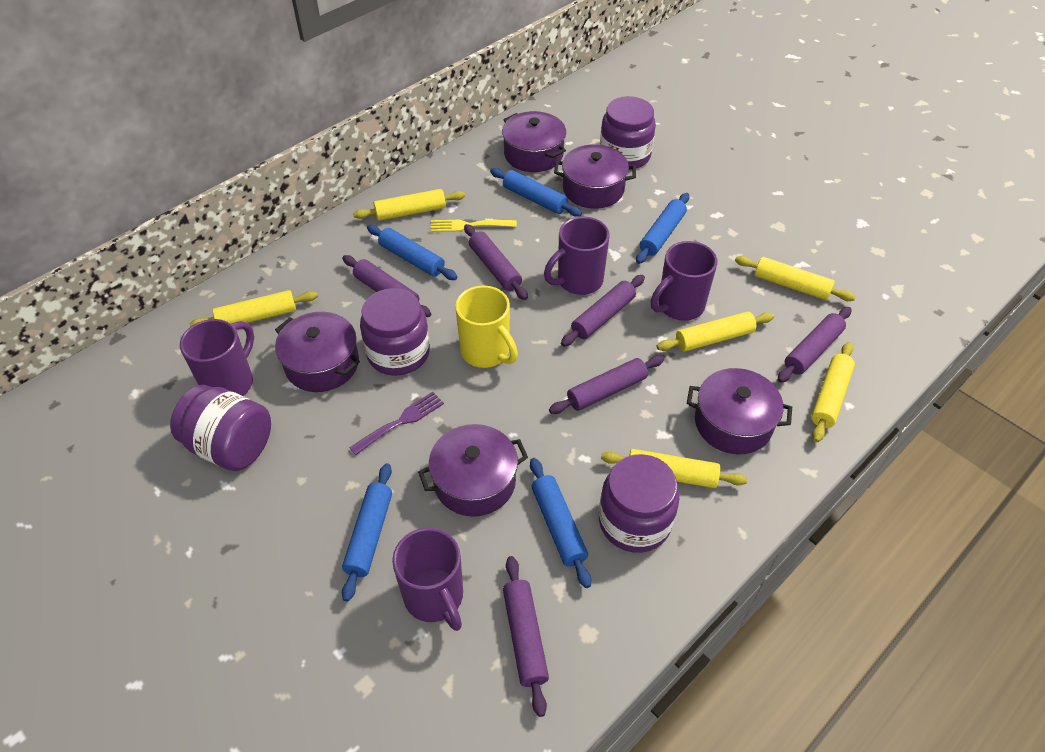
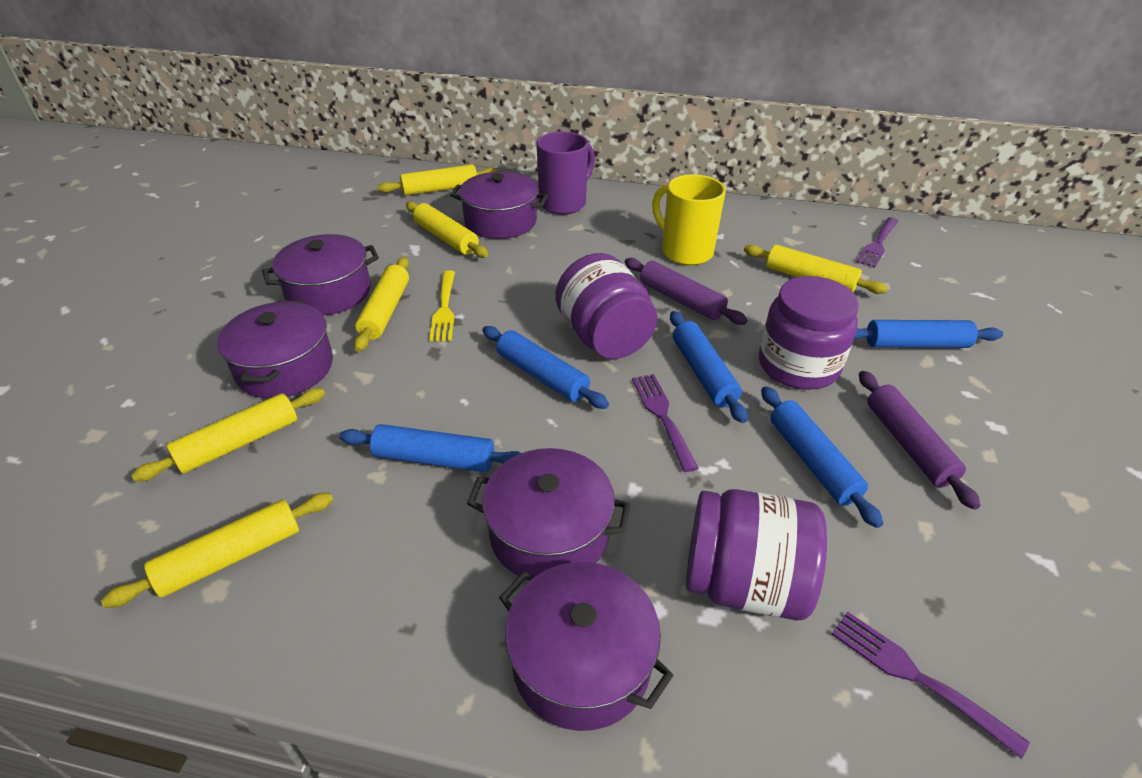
purple fork: 1 -> 3
purple jar: 4 -> 3
purple mug: 4 -> 1
purple rolling pin: 6 -> 2

